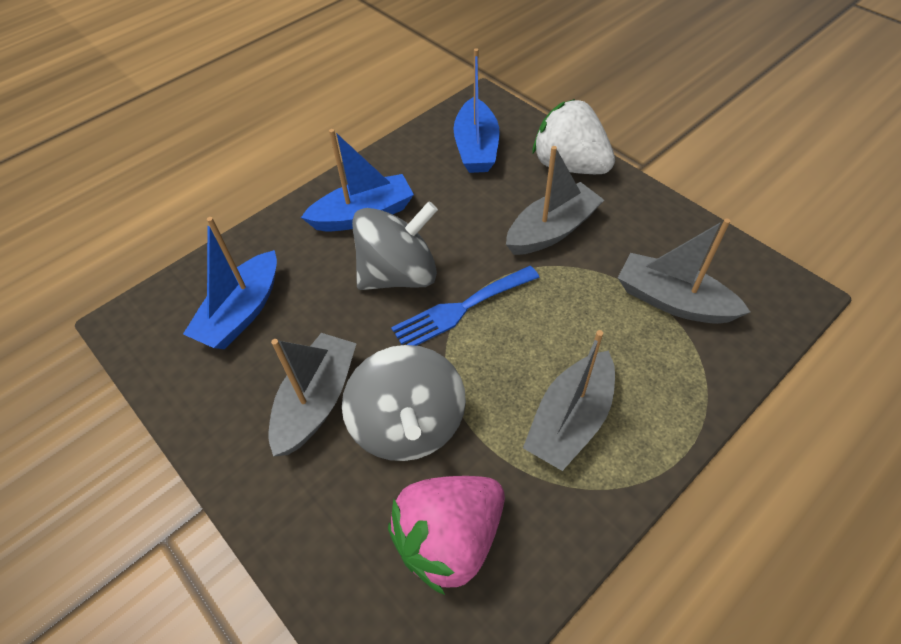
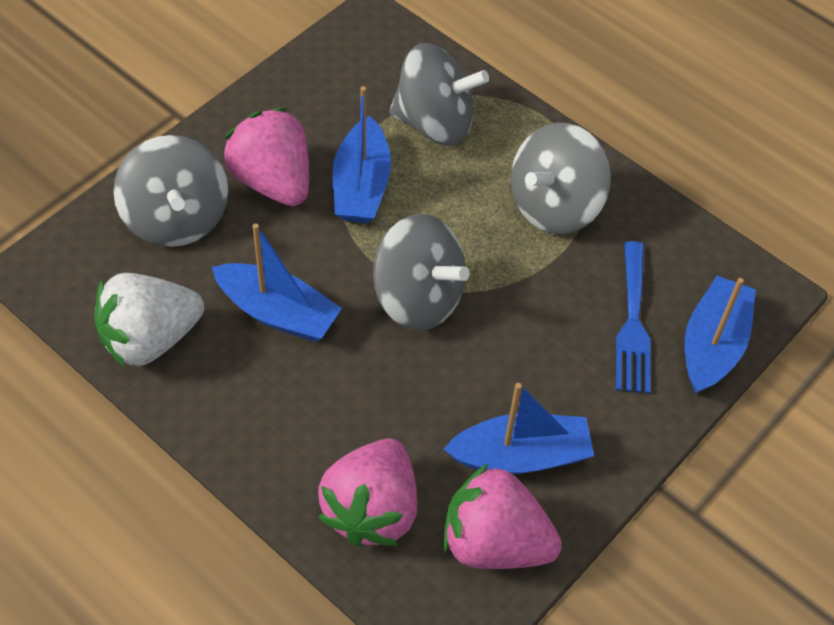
blue boat: 3 -> 4
grey boat: 4 -> 0
grey spinning top: 2 -> 4
pink strawberry: 1 -> 3

